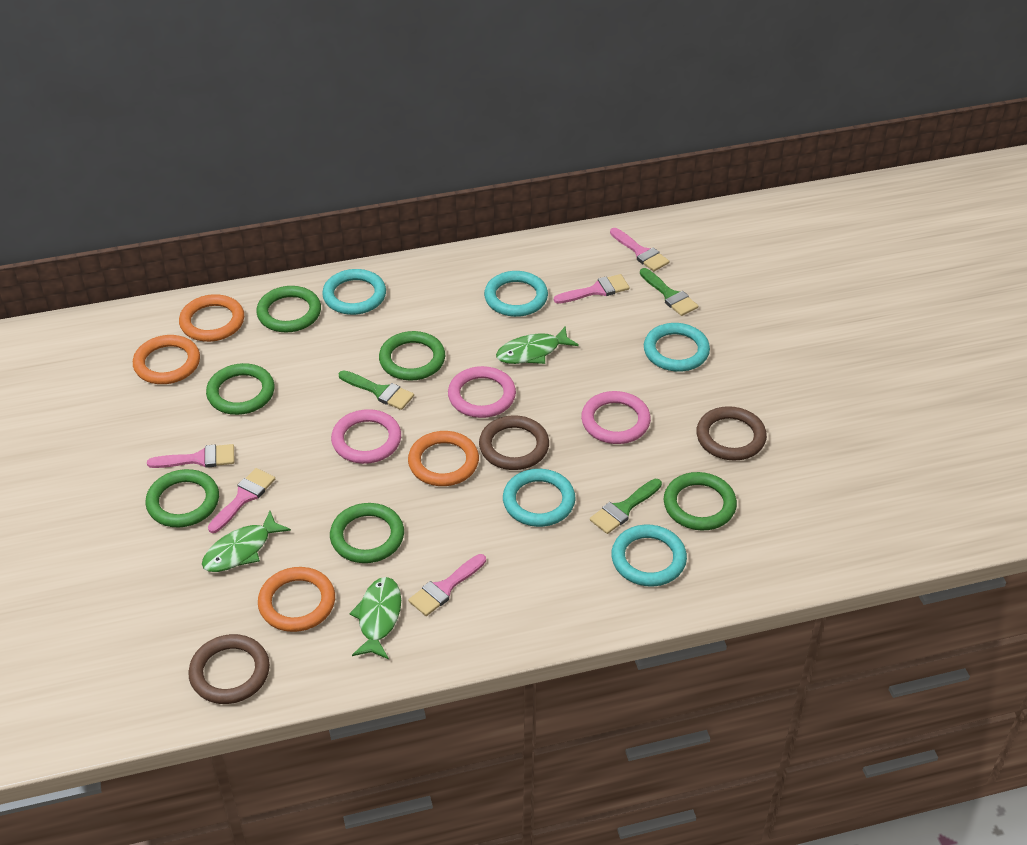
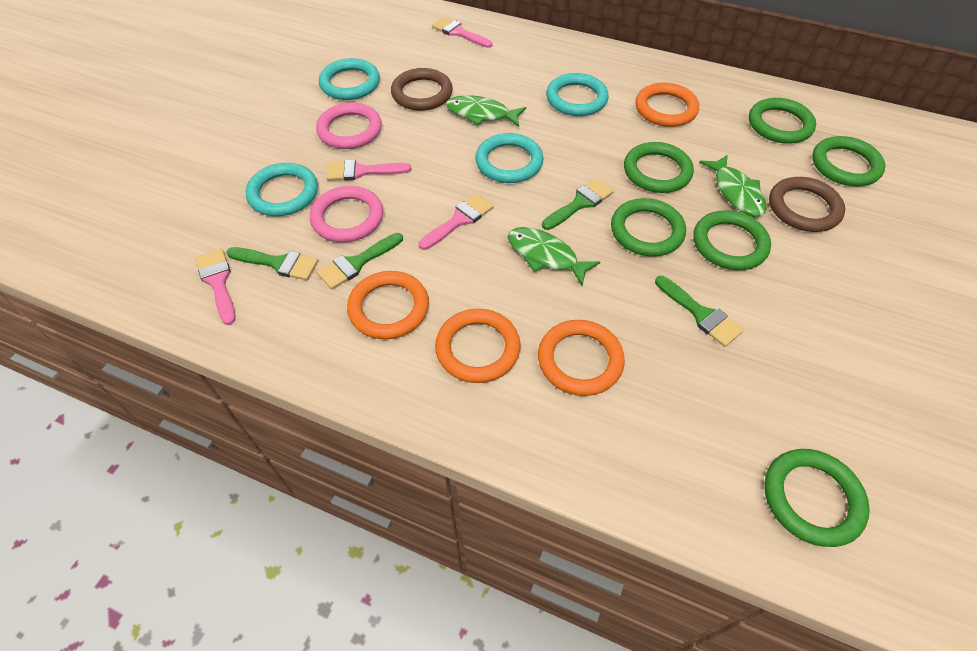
brown ring: 3 -> 2
green brush: 3 -> 4
pink brush: 5 -> 4
pink ring: 3 -> 2
turquoise ring: 5 -> 4

